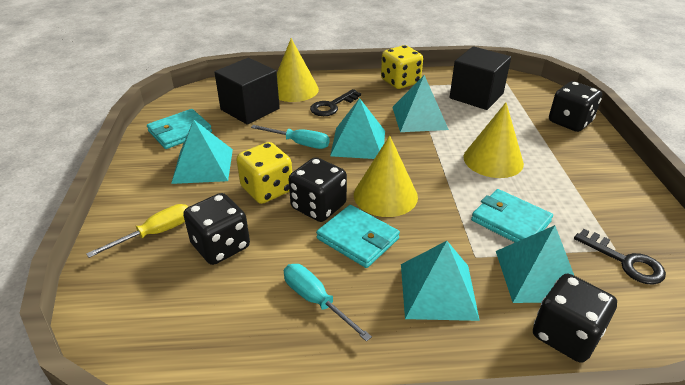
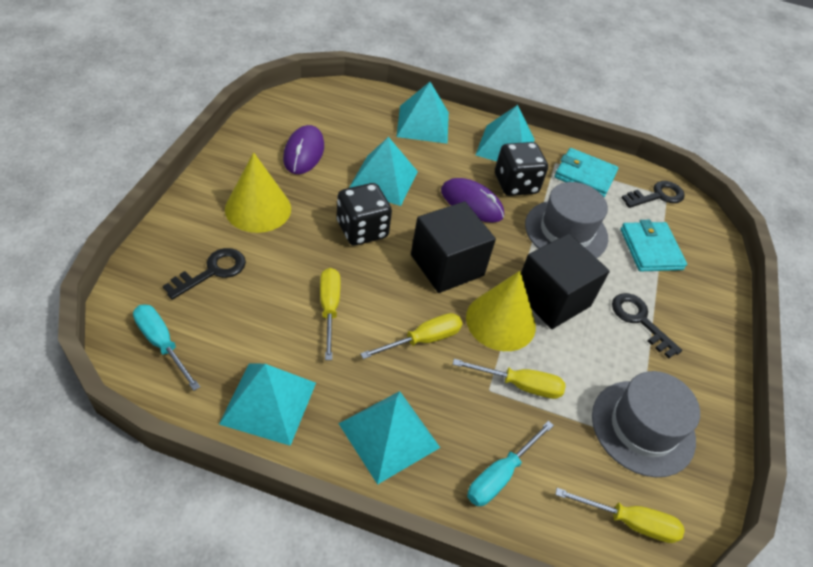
black dice: 4 -> 2
black key: 2 -> 3
grey hat: 0 -> 2
purple mouse: 0 -> 2
turquoise wallet: 3 -> 2
yellow cone: 3 -> 2
yellow dice: 2 -> 0
yellow screwdriver: 1 -> 4

